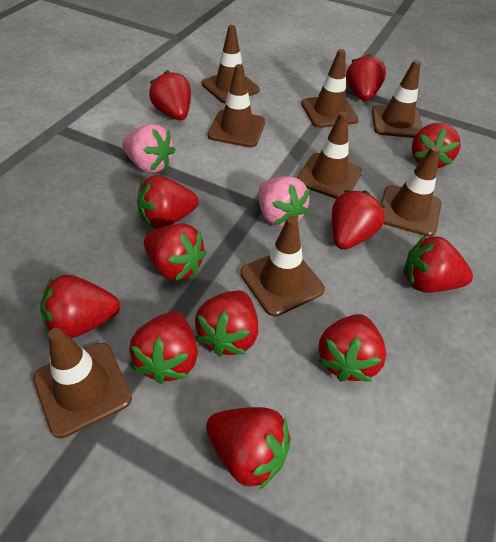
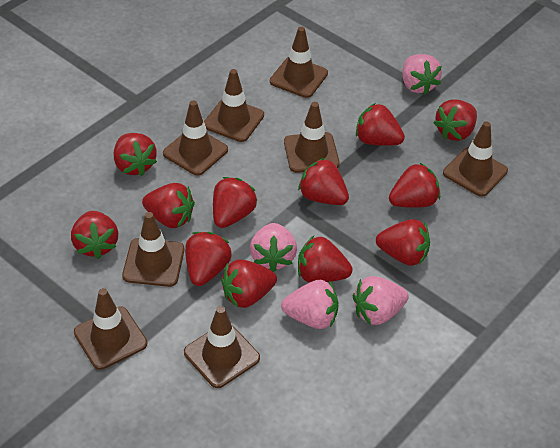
pink strawberry: 2 -> 4

